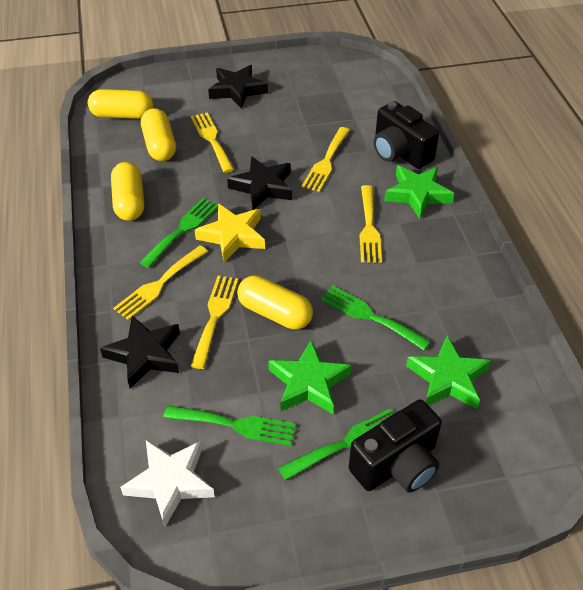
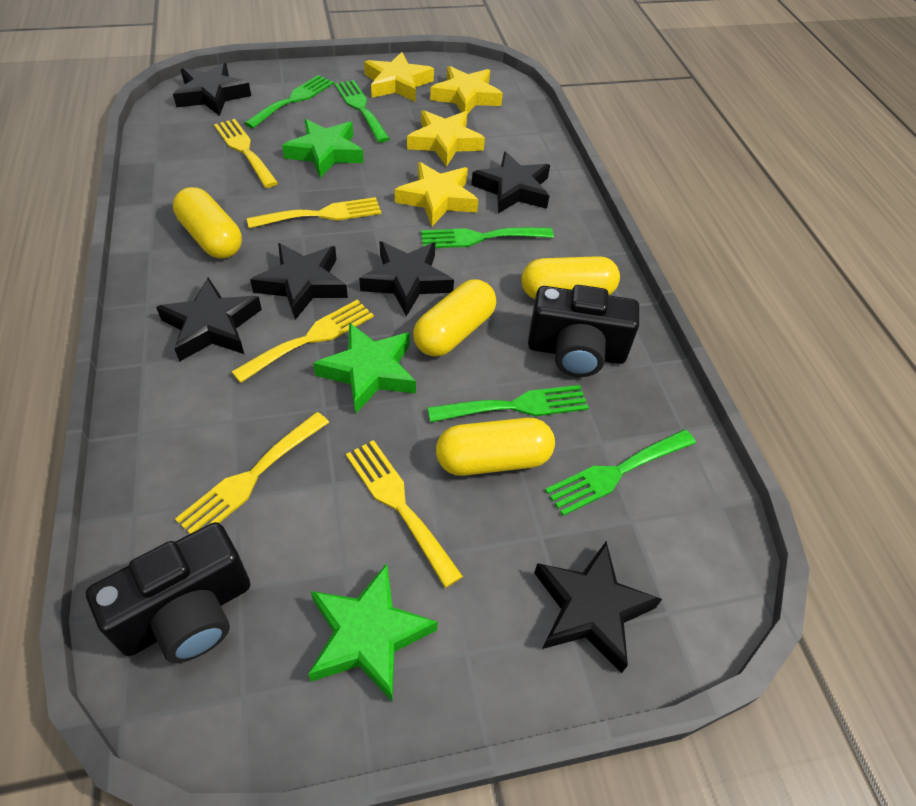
black star: 3 -> 6
green fork: 4 -> 5
white star: 1 -> 0
yellow star: 1 -> 4

